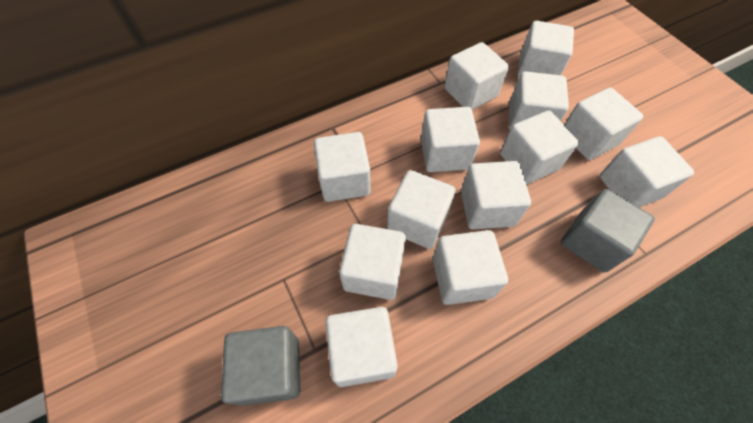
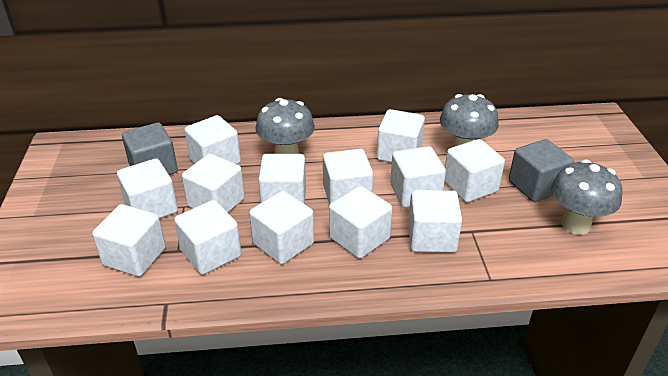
grey mushroom: 0 -> 3

